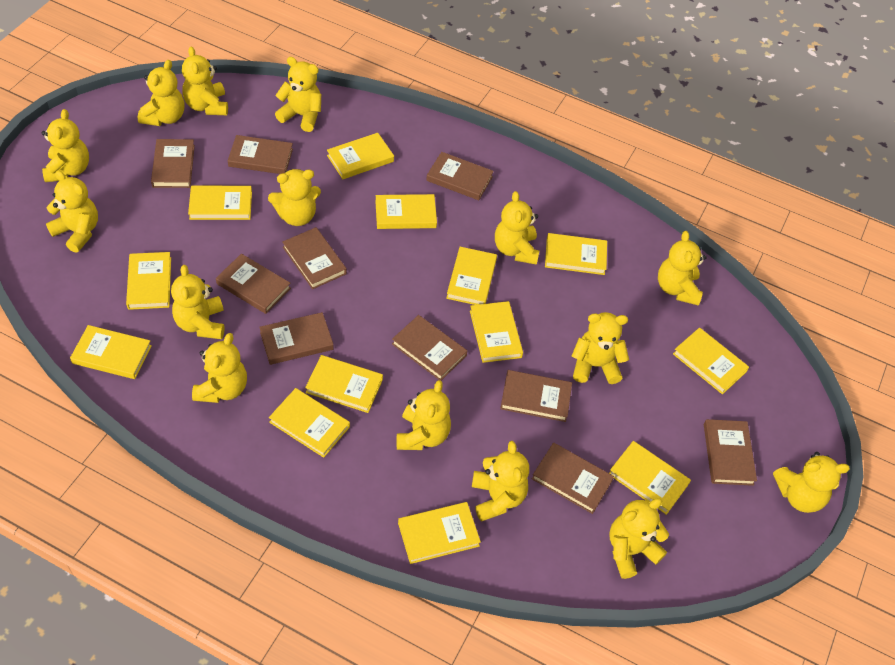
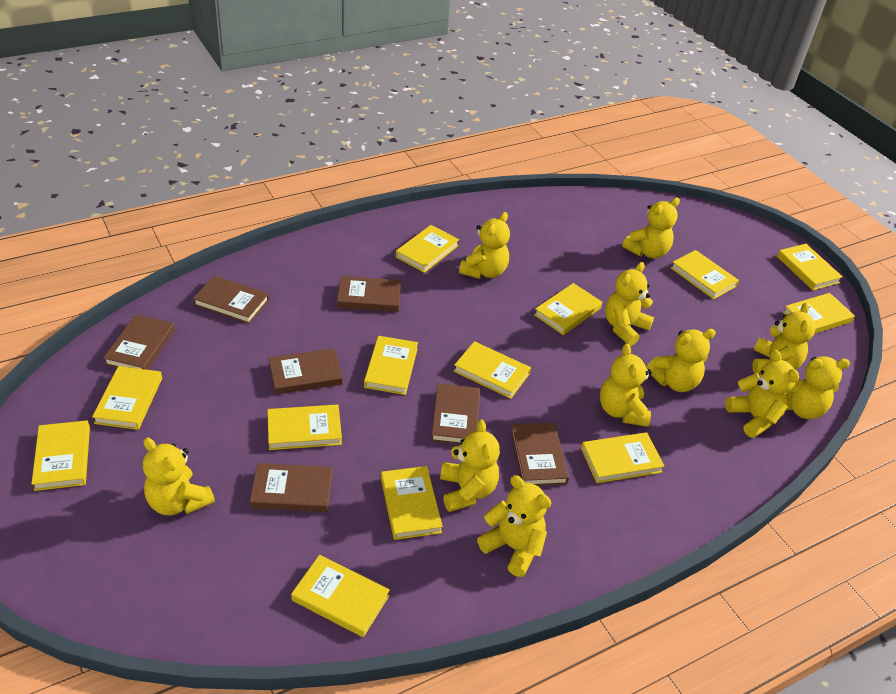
brown book: 10 -> 7
yellow teddy bear: 15 -> 11

